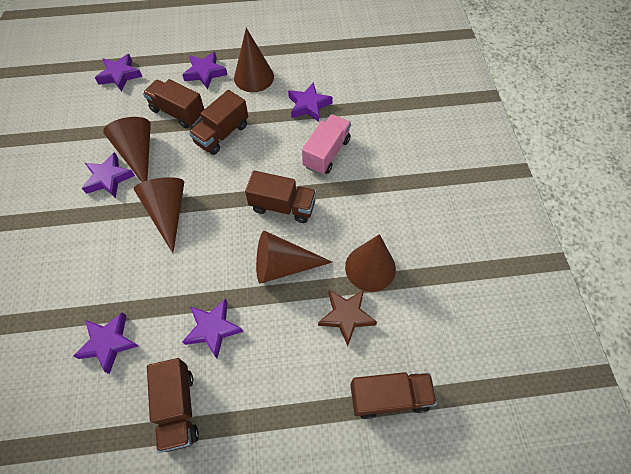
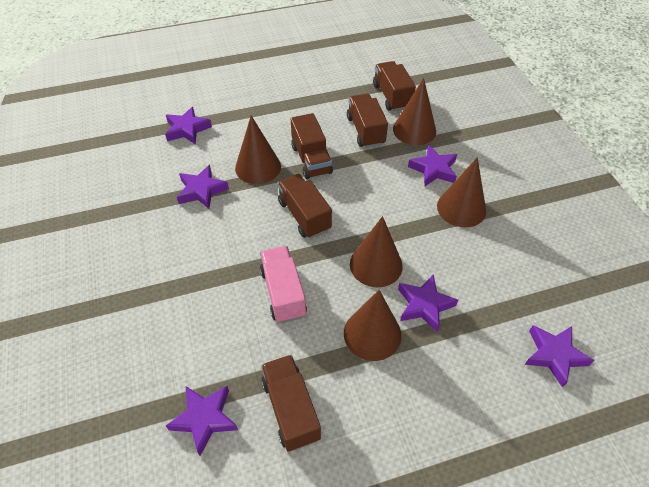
brown star: 1 -> 0

